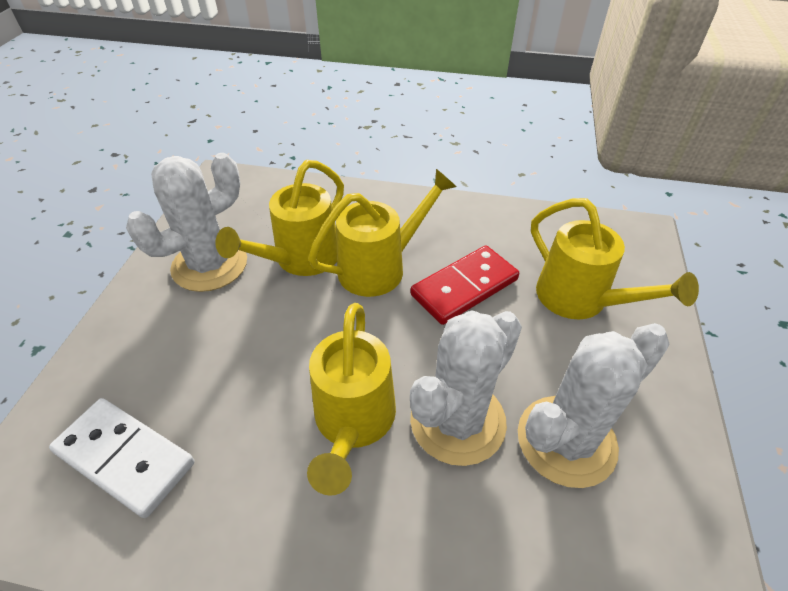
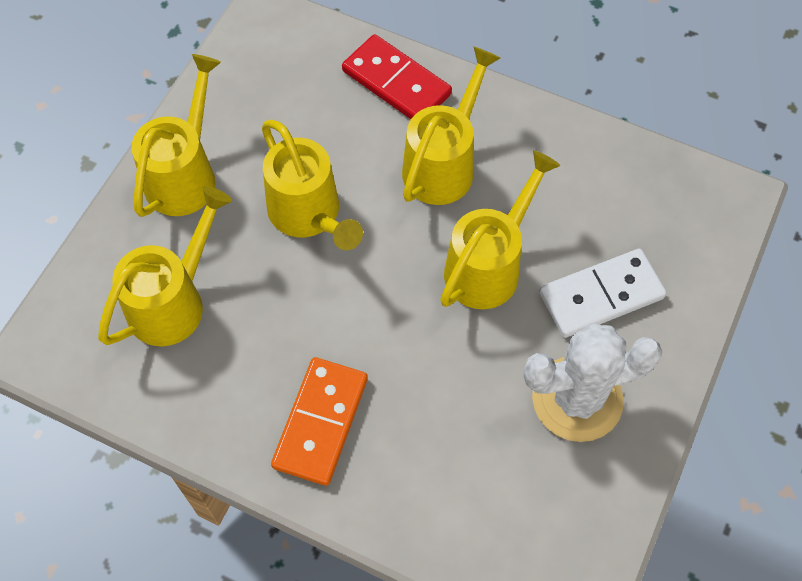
orange domino: 0 -> 1
white cactus: 3 -> 1
yellow watering can: 4 -> 5

